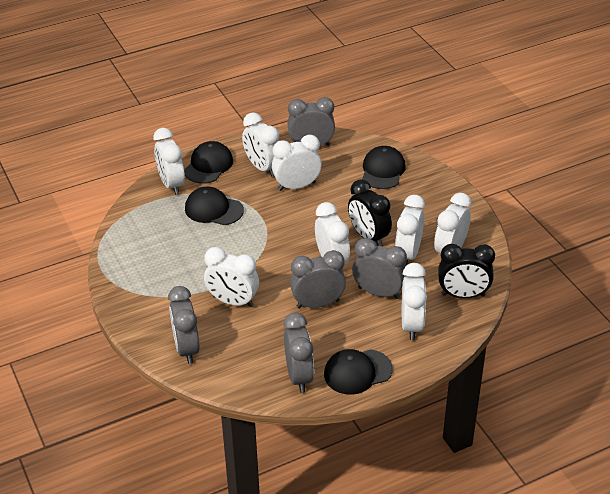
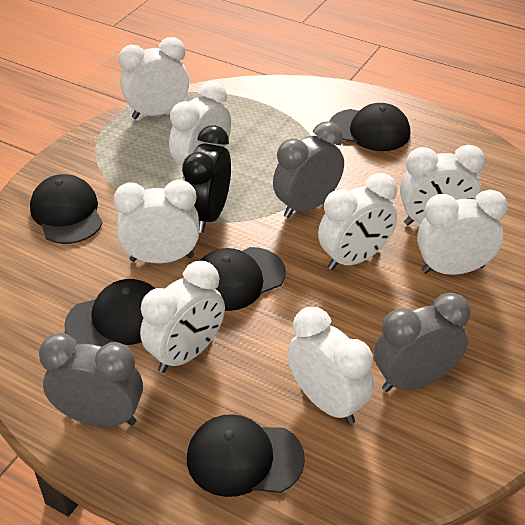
black cap: 4 -> 5
black clock: 2 -> 1
grey clock: 5 -> 3

